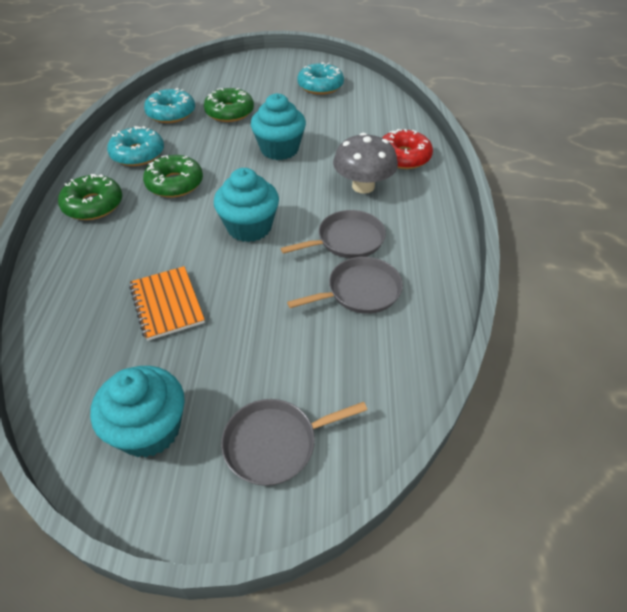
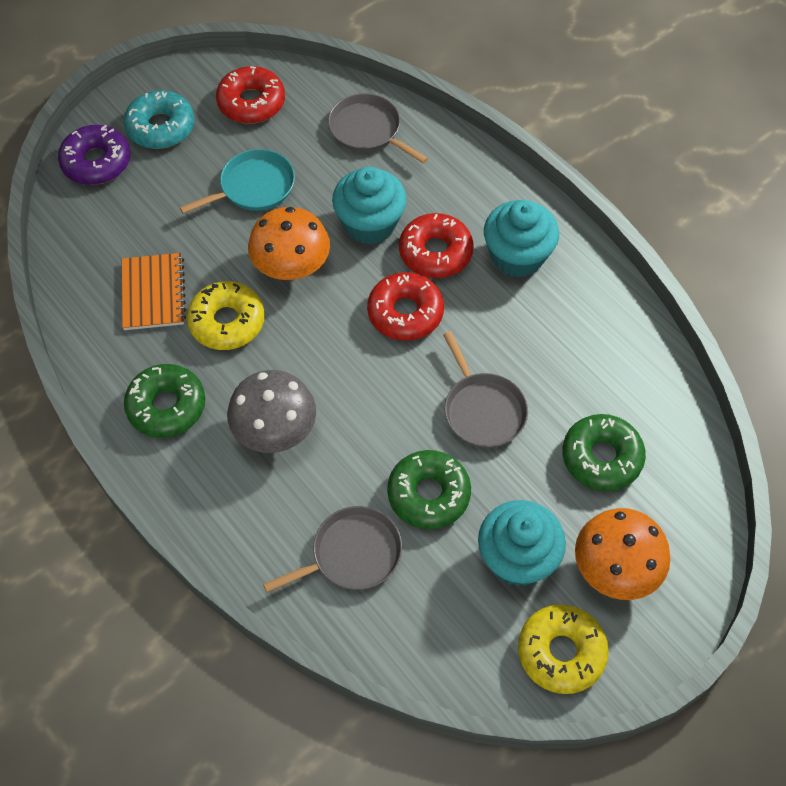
orange mushroom: 0 -> 2
purple donut: 0 -> 1
red donut: 1 -> 3
turquoise donut: 3 -> 1
turquoise pan: 0 -> 1
yellow donut: 0 -> 2

